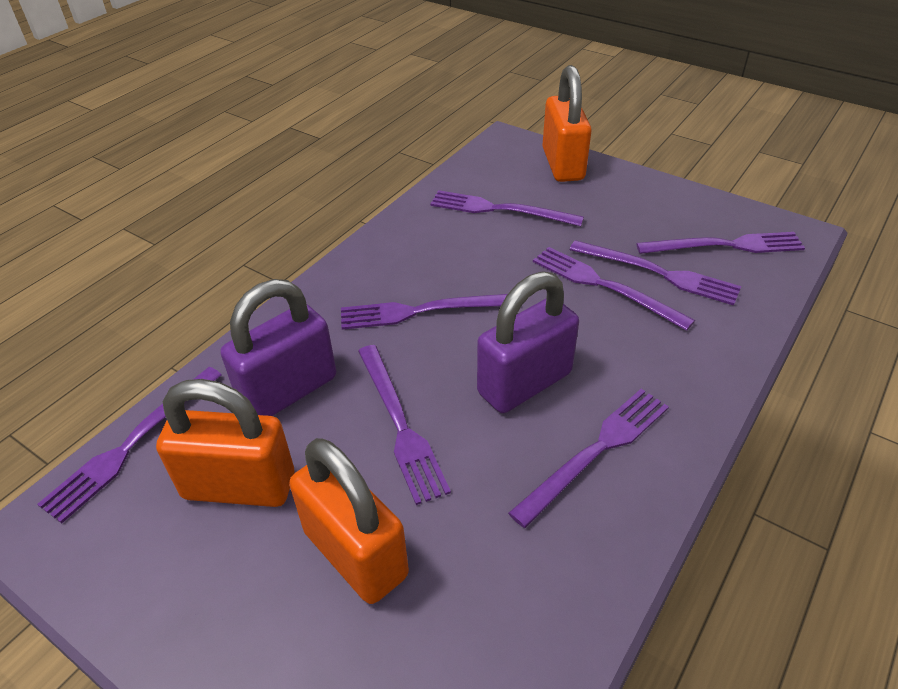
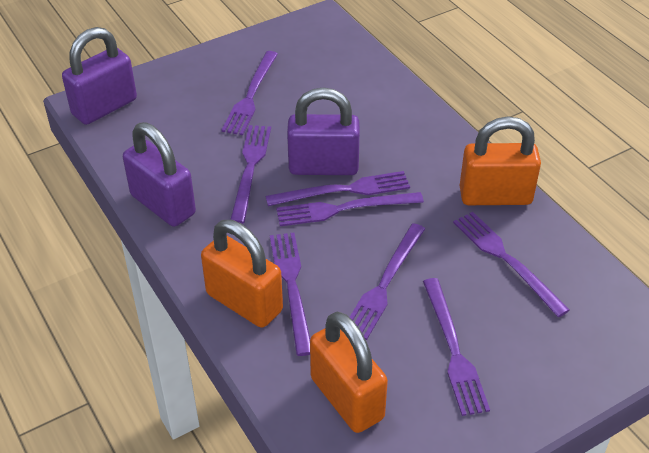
purple padlock: 2 -> 3

